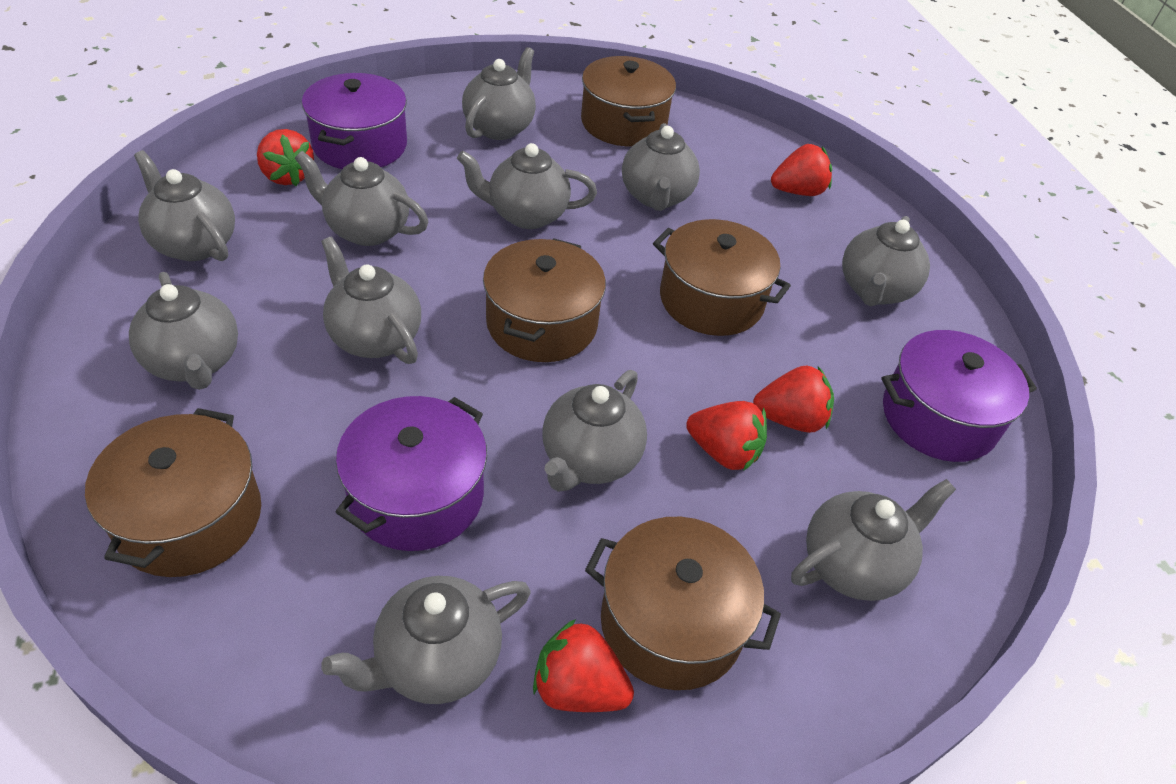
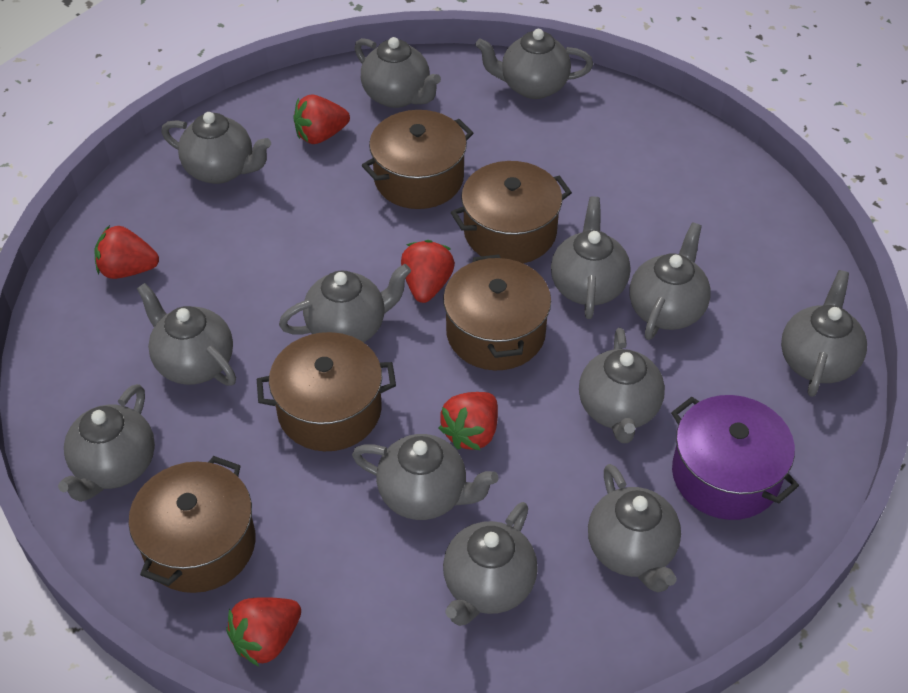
grey teapot: 11 -> 13
purple pot: 3 -> 1

